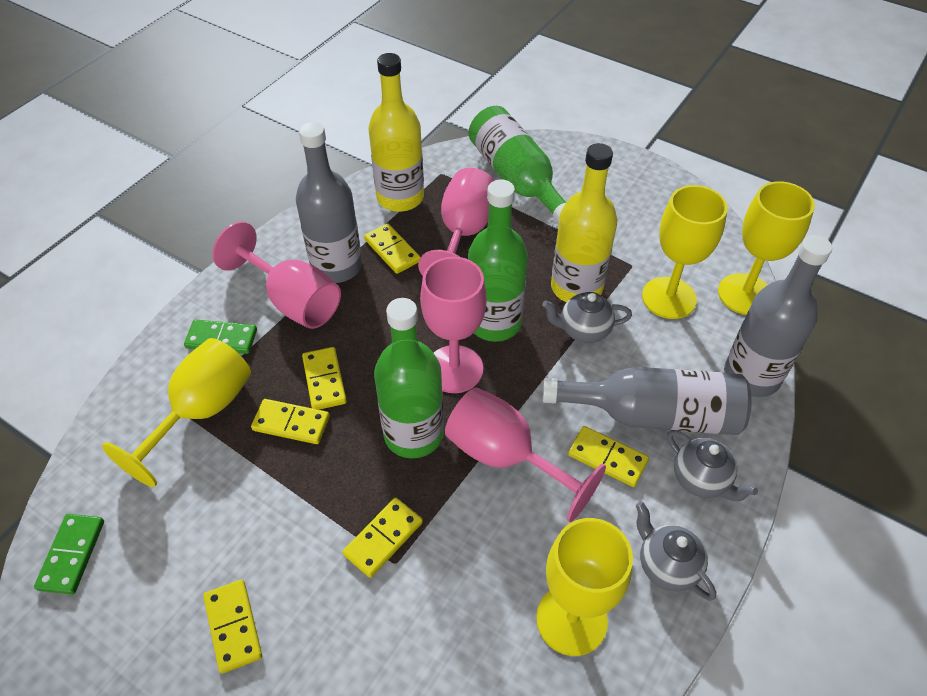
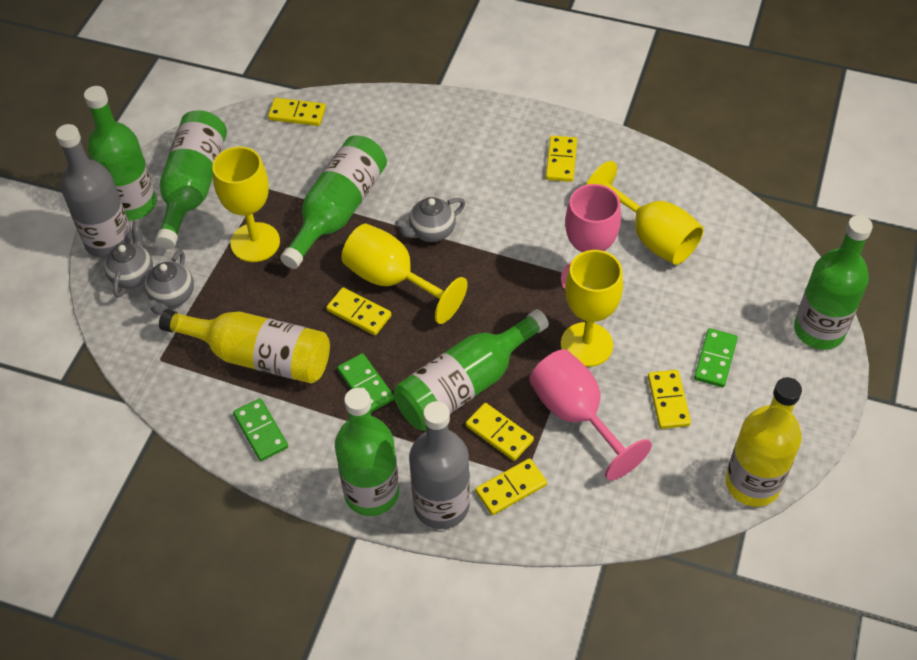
green bottle: 3 -> 6
green domino: 2 -> 3
grey bottle: 3 -> 2
pink goblet: 4 -> 2

